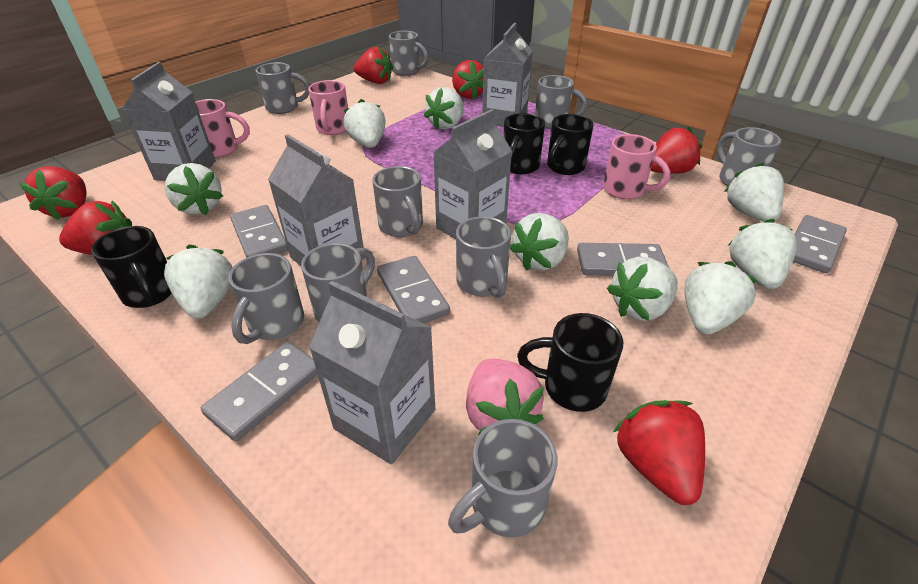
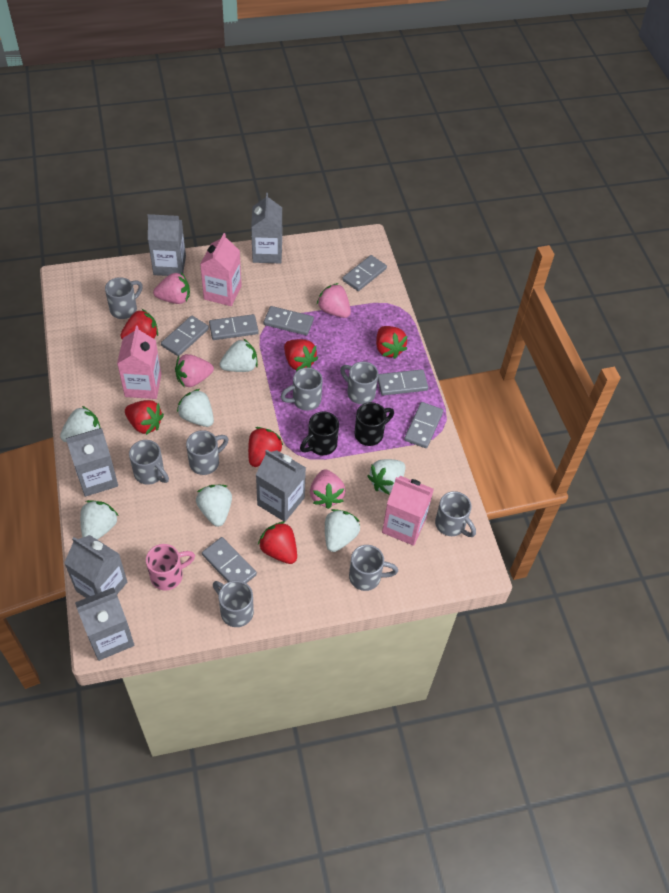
black mug: 4 -> 2
grey carton: 5 -> 6
grey domino: 5 -> 7
grey mug: 9 -> 8
pink carton: 0 -> 3
pink mug: 3 -> 1
pink strawberry: 1 -> 4
white strawberry: 9 -> 7

